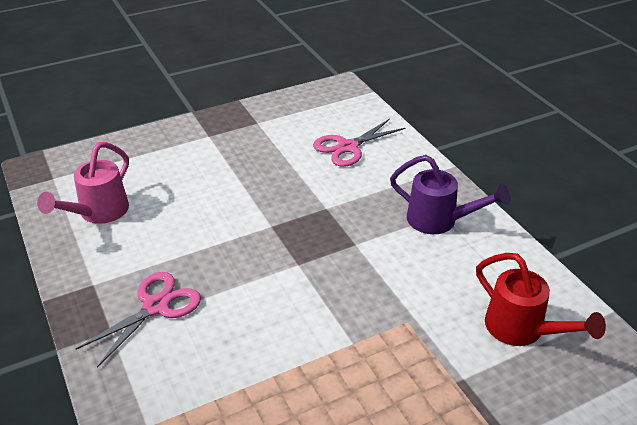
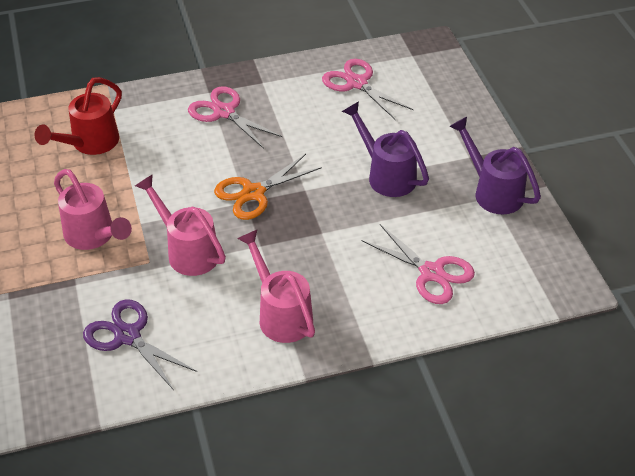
orange scissors: 0 -> 1
pink scissors: 2 -> 3
pink watering can: 1 -> 3
purple scissors: 0 -> 1
purple watering can: 1 -> 2

